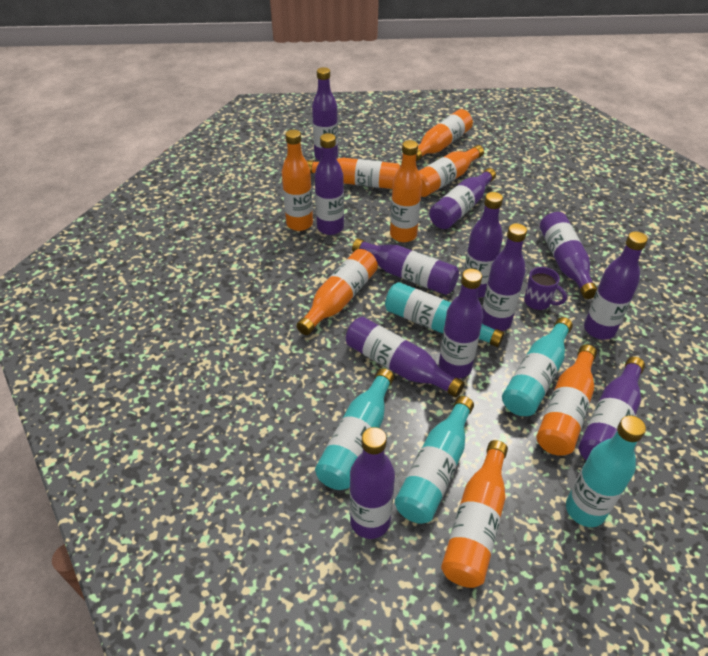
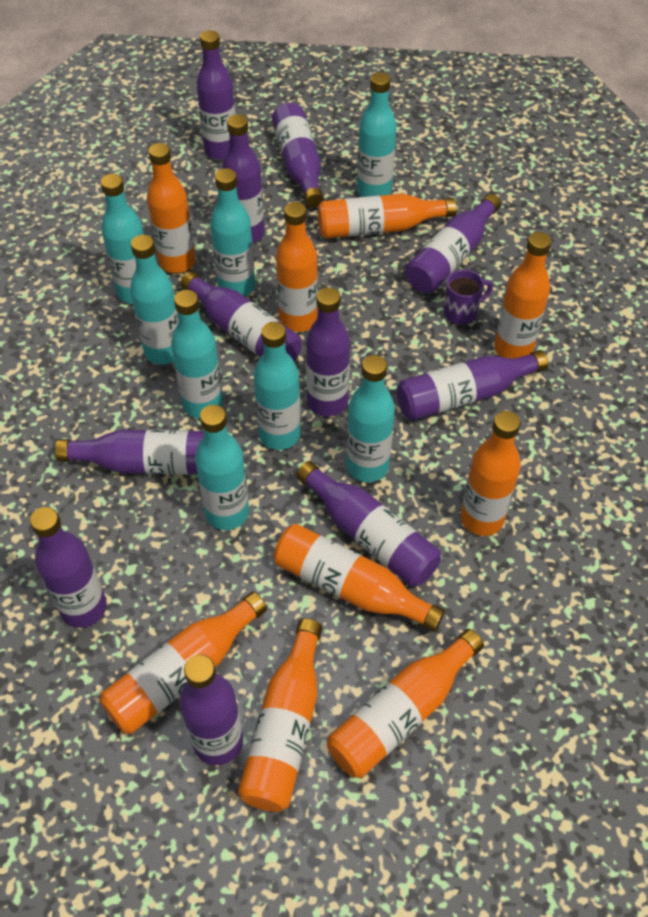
orange bottle: 8 -> 9
purple bottle: 12 -> 11
turquoise bottle: 5 -> 8

